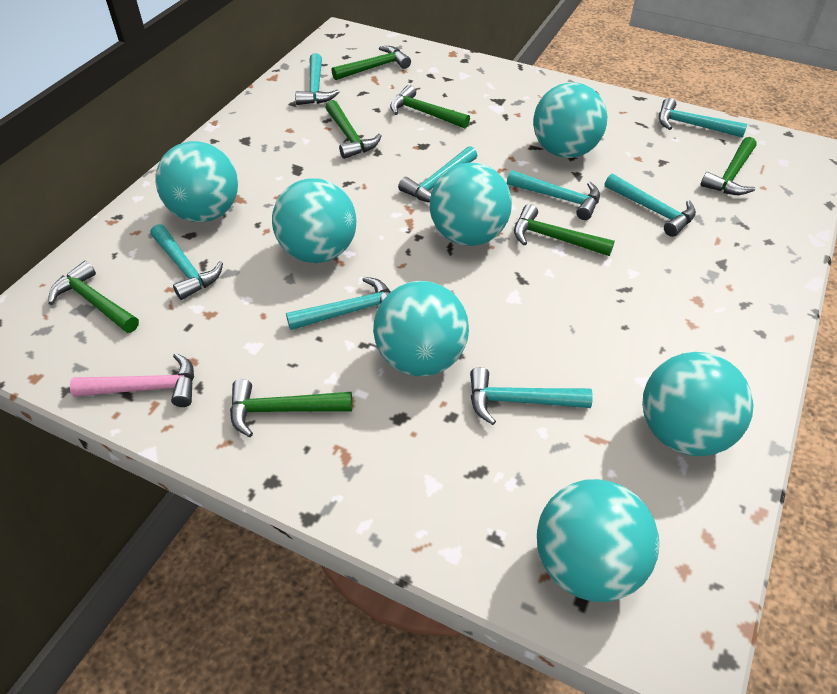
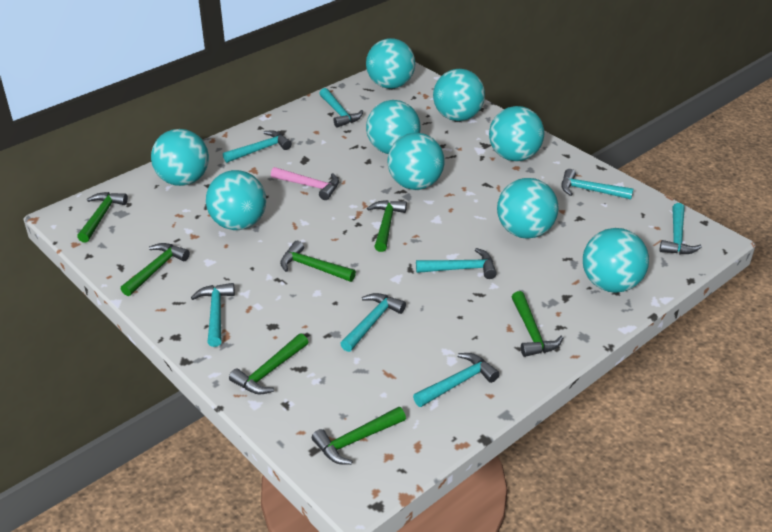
turquoise ball: 7 -> 9

